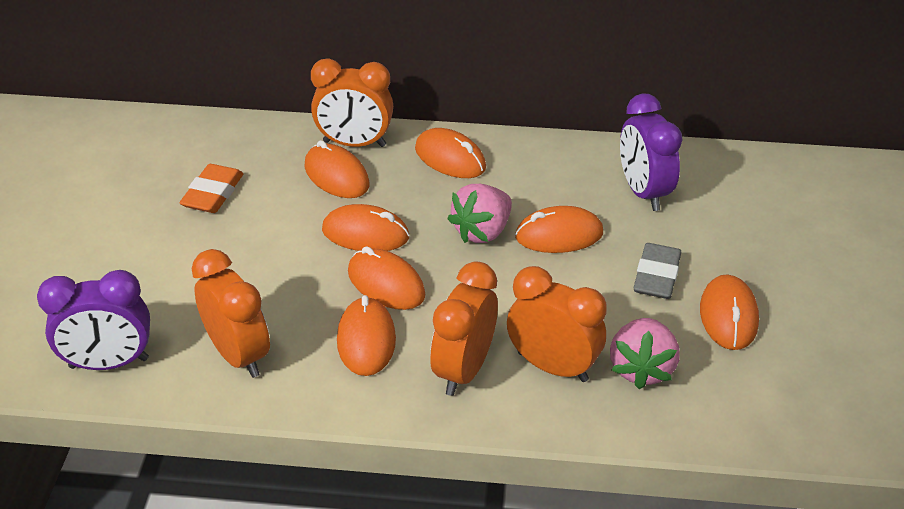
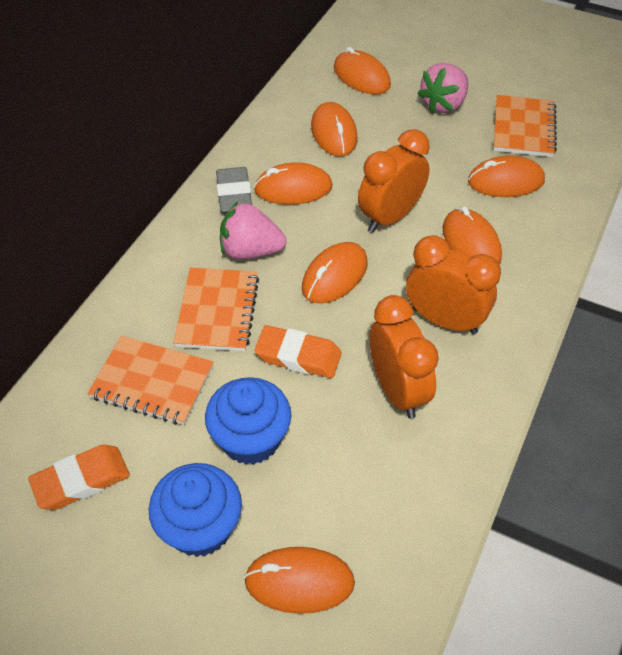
blue cupcake: 0 -> 2
orange clock: 4 -> 3
orange eraser: 1 -> 2
orange notebook: 0 -> 3
purple clock: 2 -> 0

